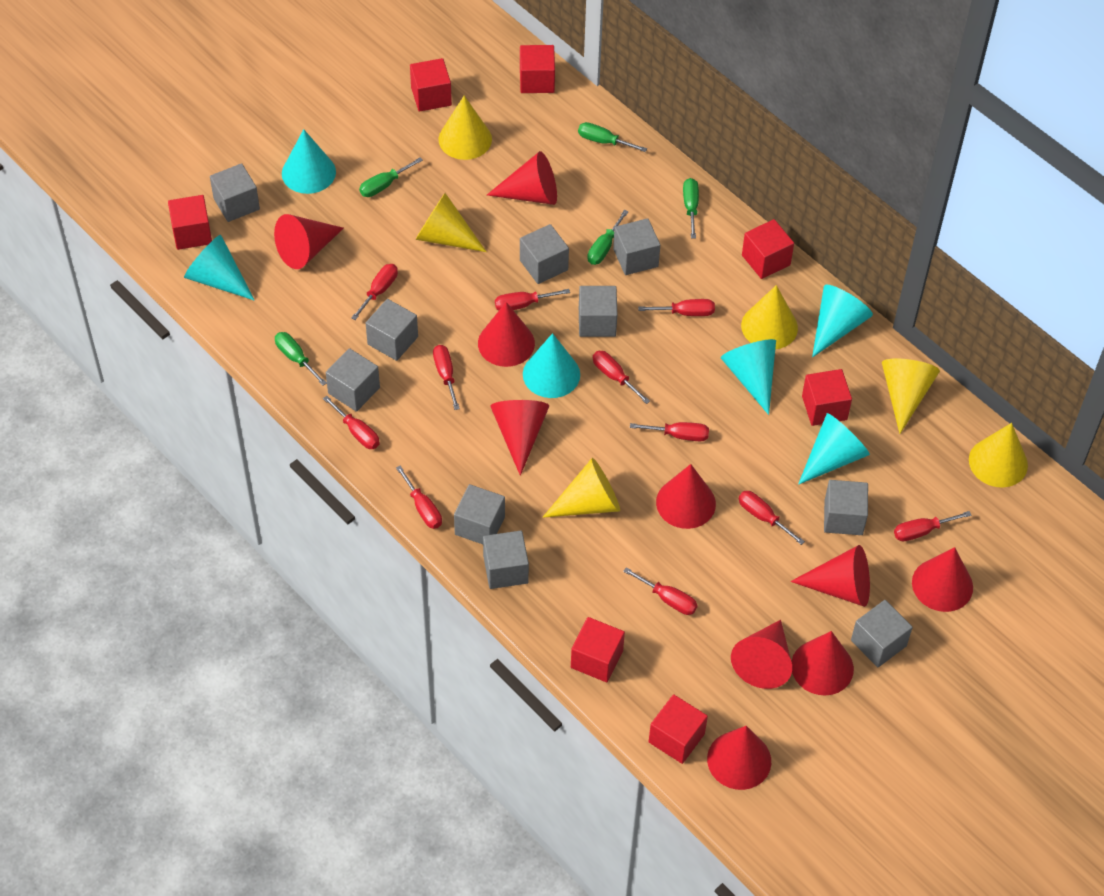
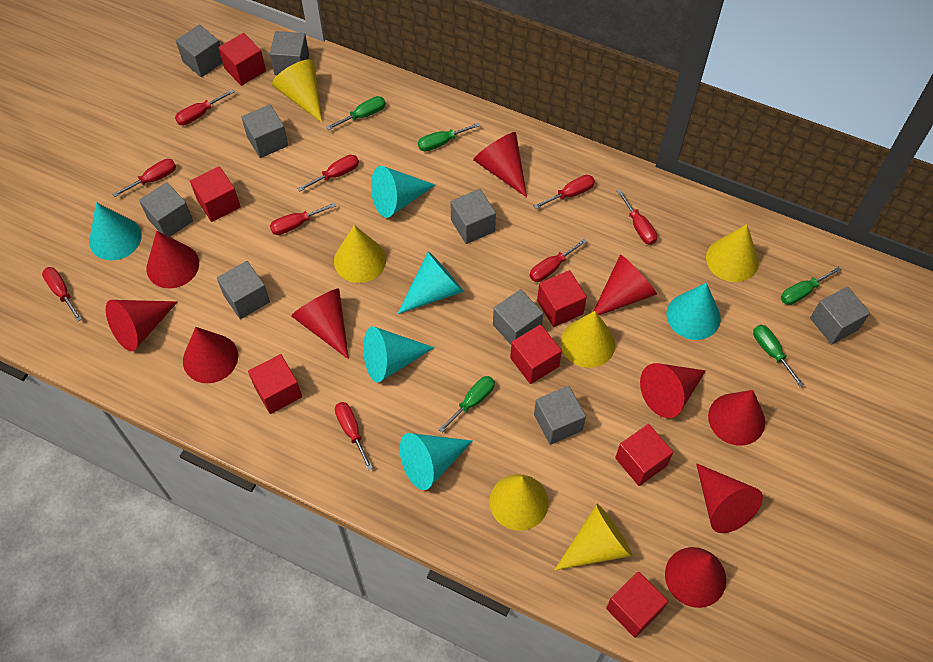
grey cube: 10 -> 9
red screwdriver: 11 -> 9

